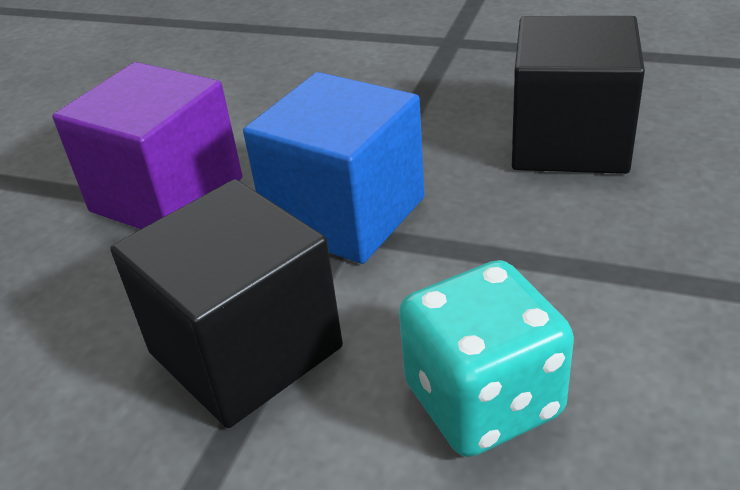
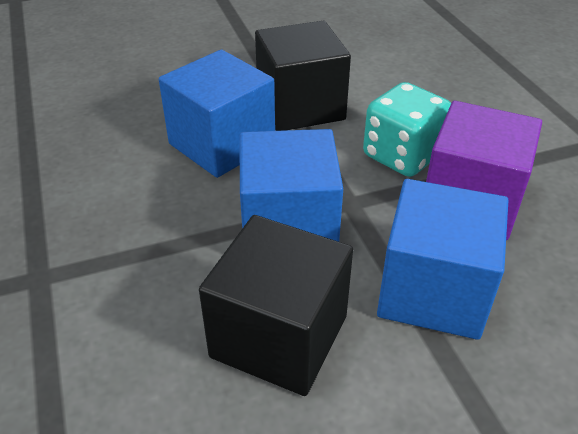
blue cube: 1 -> 3

